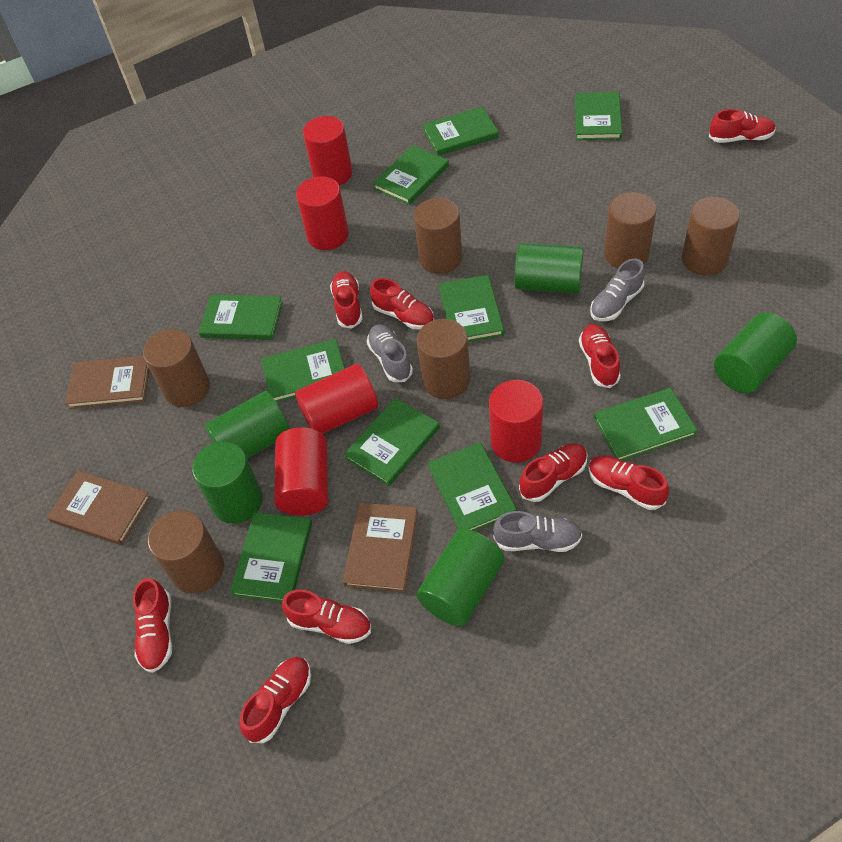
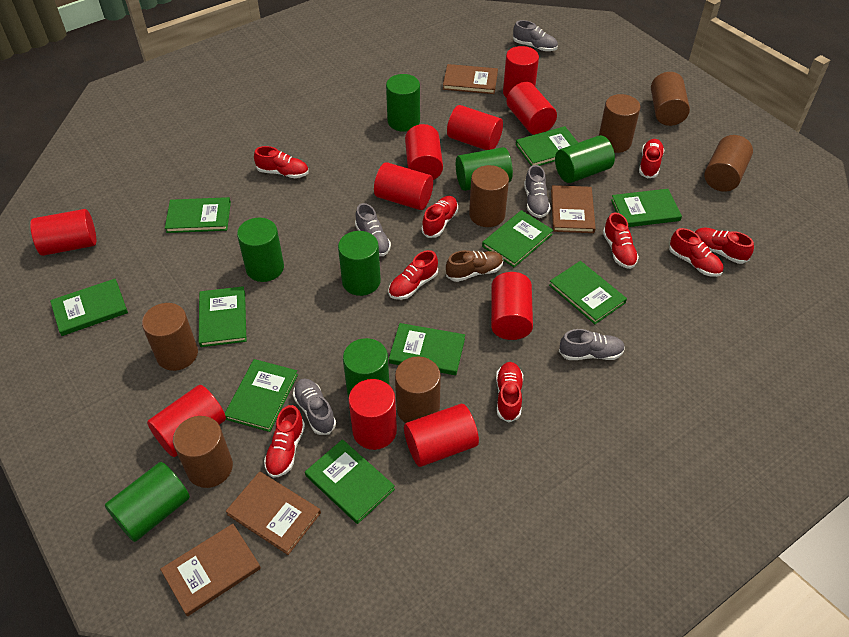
brown book: 3 -> 4
brown cylinder: 6 -> 7
brown shoe: 0 -> 1
green cylinder: 5 -> 7
grey shoe: 3 -> 5
red cylinder: 5 -> 10

